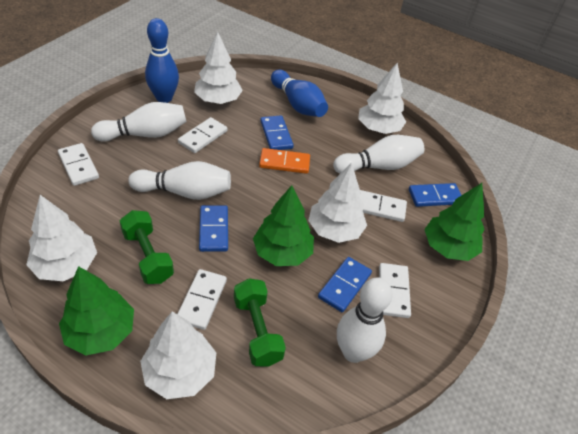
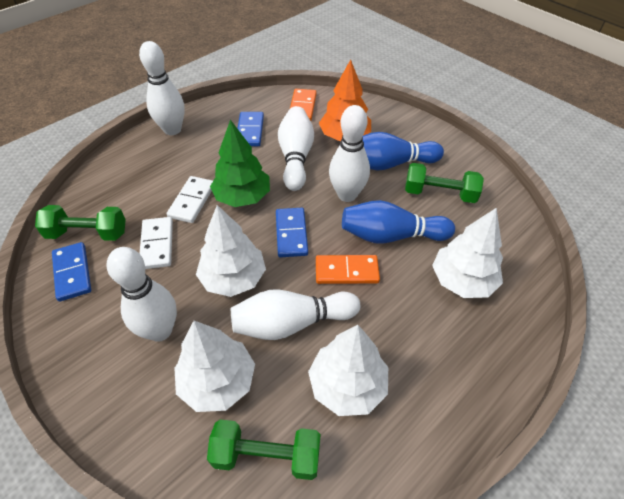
blue domino: 4 -> 3
green dumbbell: 2 -> 3
green tree: 3 -> 1
orange domino: 1 -> 2
orange tree: 0 -> 1
white bowling pin: 4 -> 5
white domino: 5 -> 2
white tree: 5 -> 4

